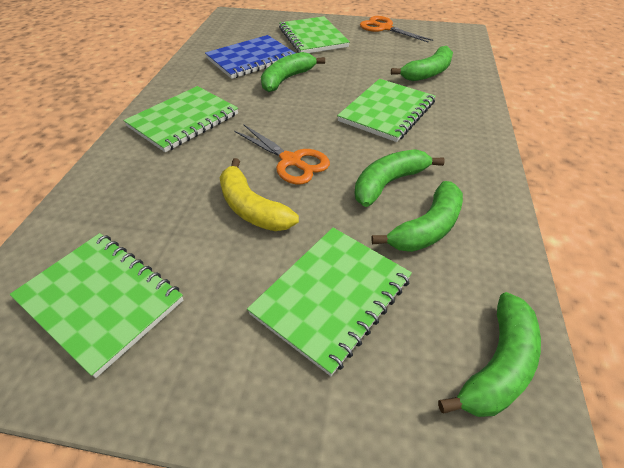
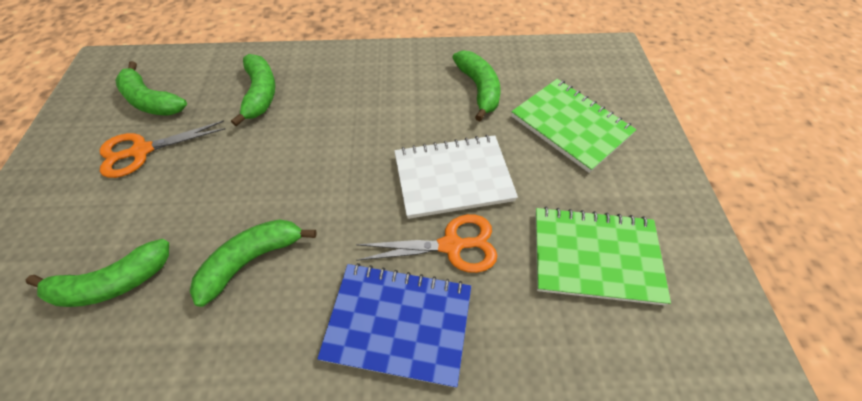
green notebook: 5 -> 2
white notebook: 0 -> 1
yellow banana: 1 -> 0

